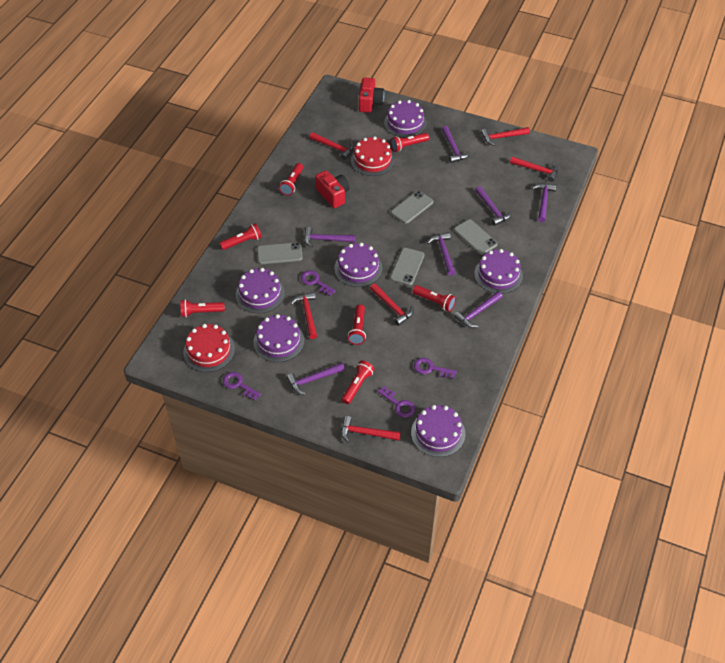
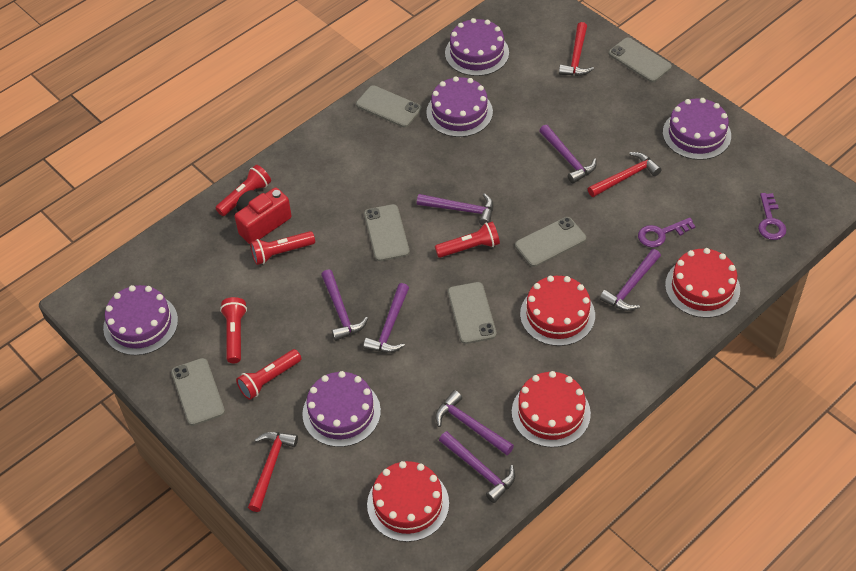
grey phone: 4 -> 6
purple cake: 6 -> 5
purple key: 4 -> 2
red cake: 2 -> 4
red camera: 2 -> 1
red flashlight: 7 -> 5
red hammer: 6 -> 3

